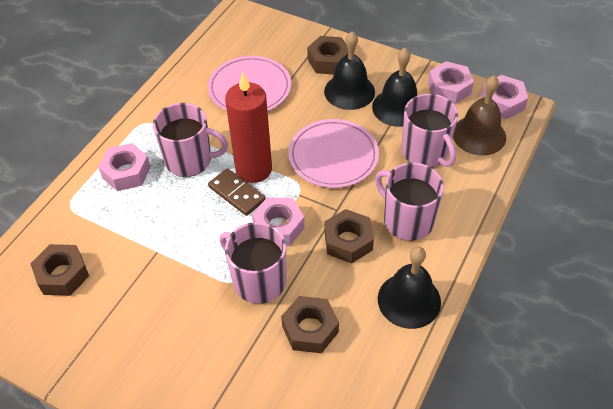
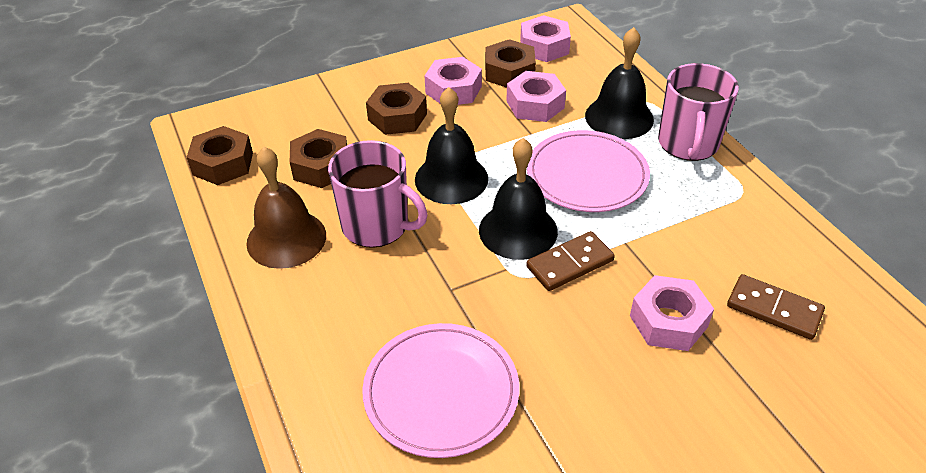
brown domino: 1 -> 2
pink mug: 4 -> 2
red candle: 1 -> 0

